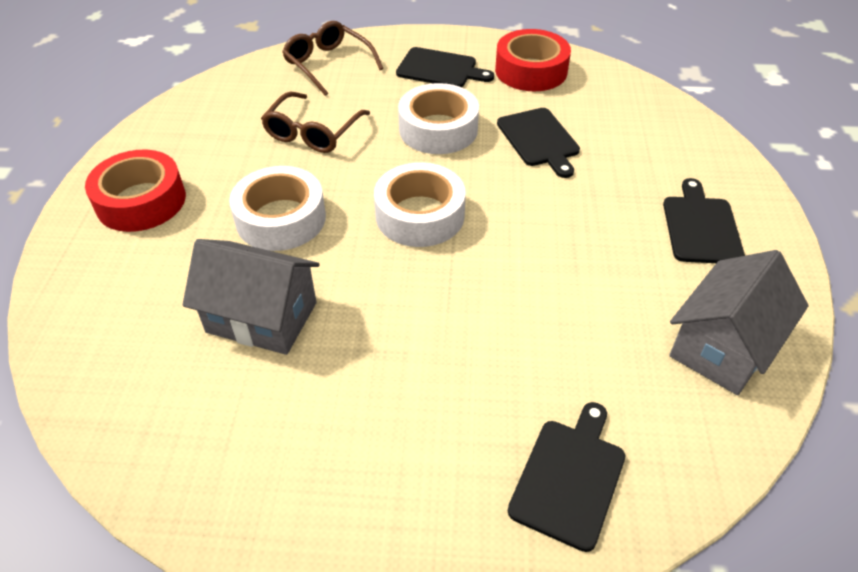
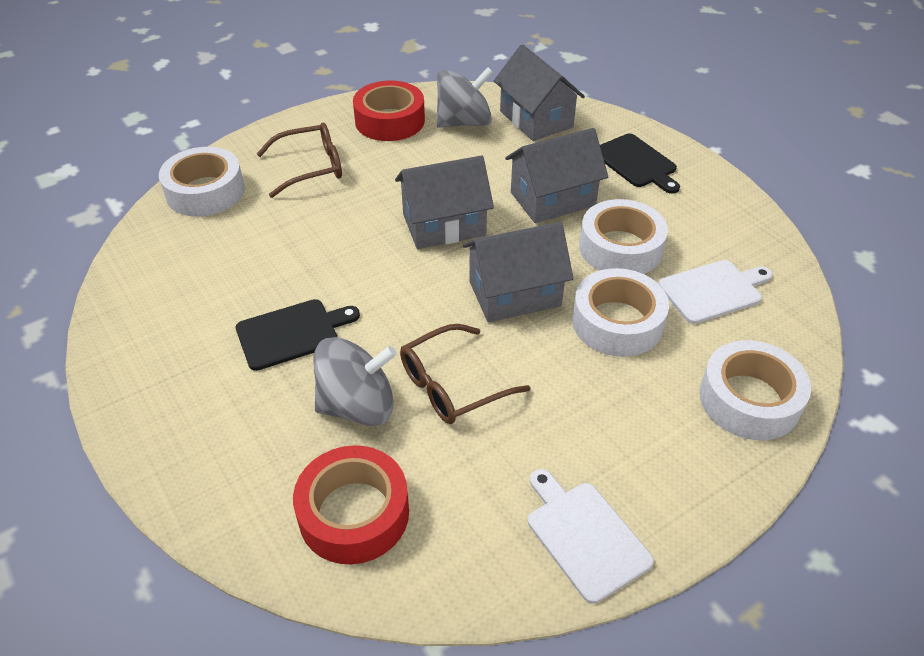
black cutting board: 4 -> 2
grey house: 2 -> 4
grey spinning top: 0 -> 2
white cutting board: 0 -> 2
white tape: 3 -> 4

